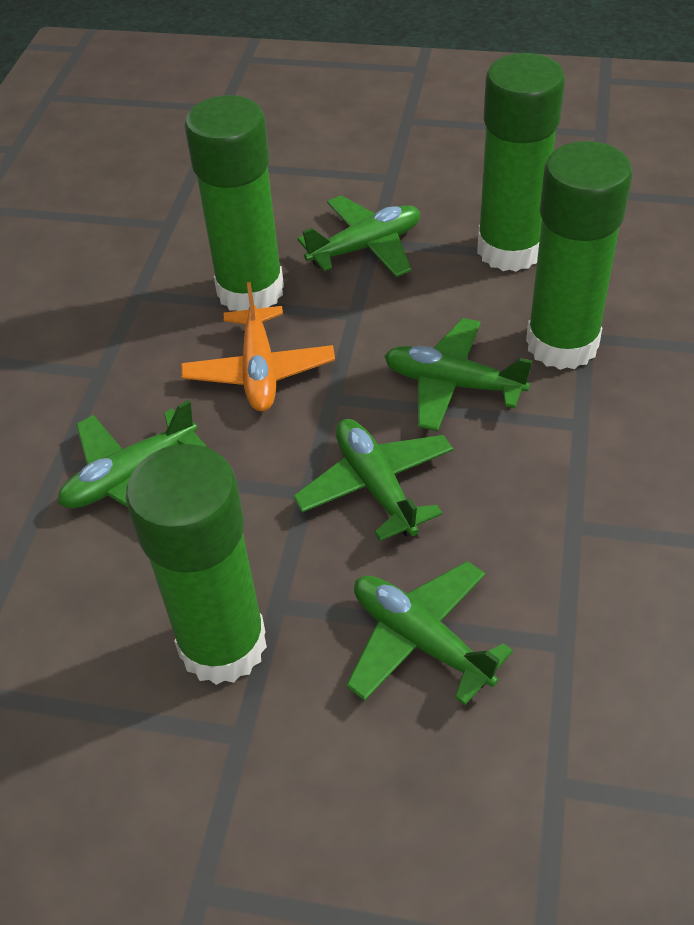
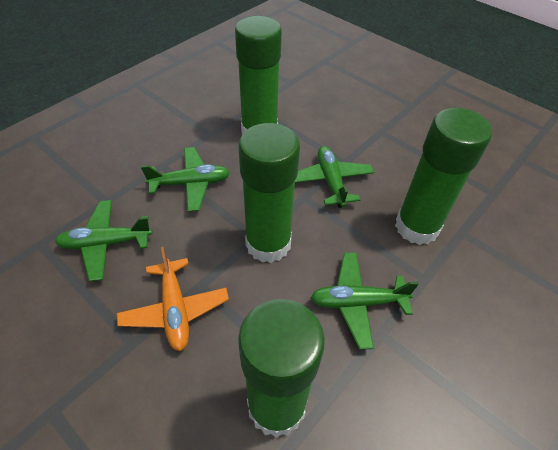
green plane: 5 -> 4

